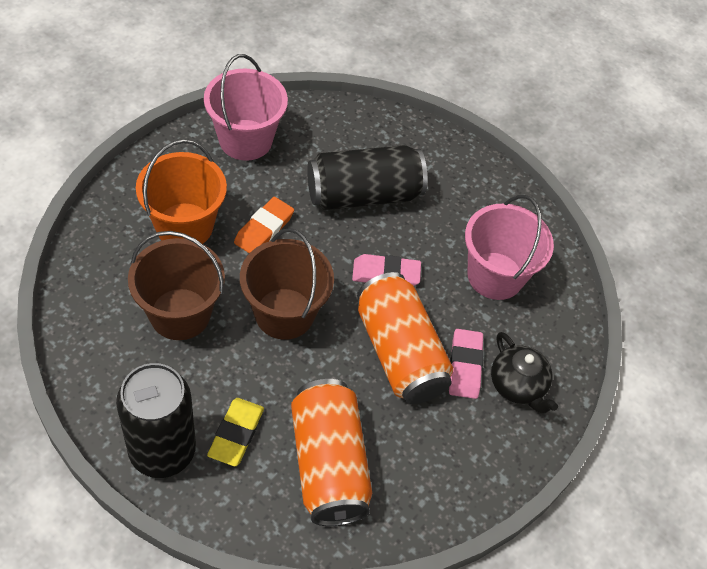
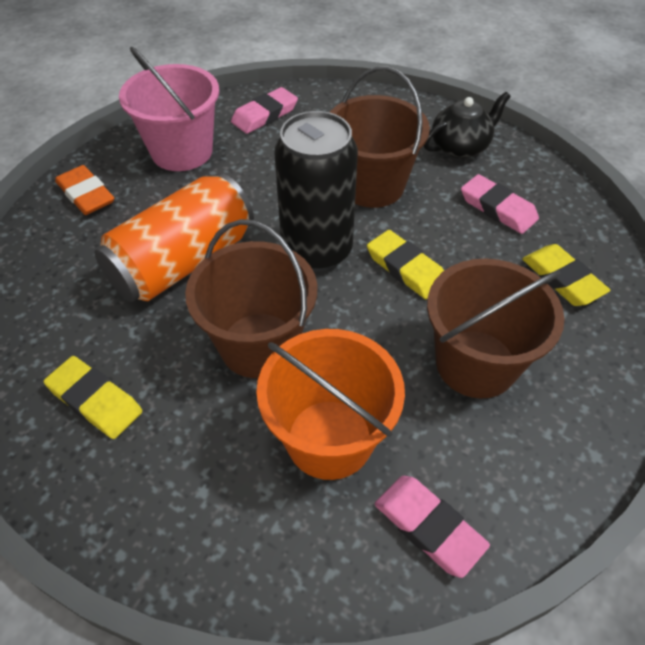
black can: 2 -> 1
brown bucket: 2 -> 3
orange can: 2 -> 1
pink bucket: 2 -> 1
pink eraser: 2 -> 3
yellow eraser: 1 -> 3

